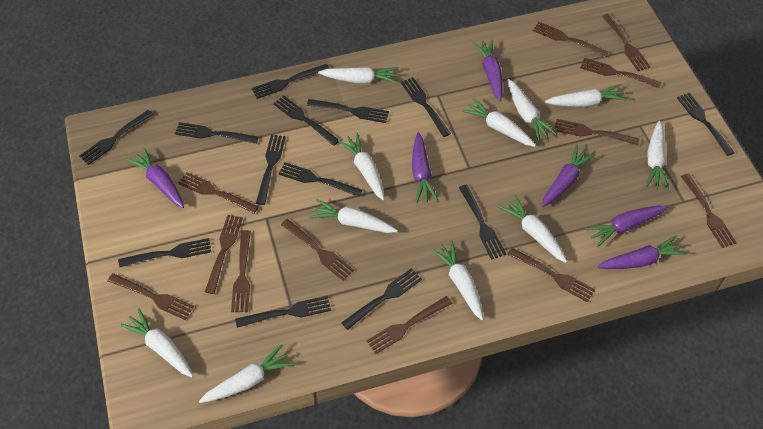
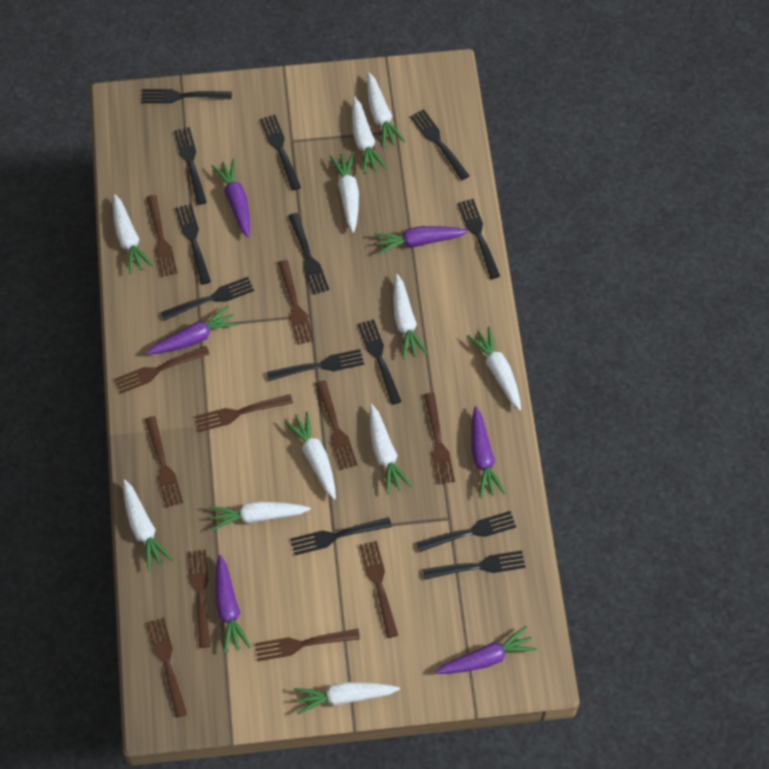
brown fork: 12 -> 11

